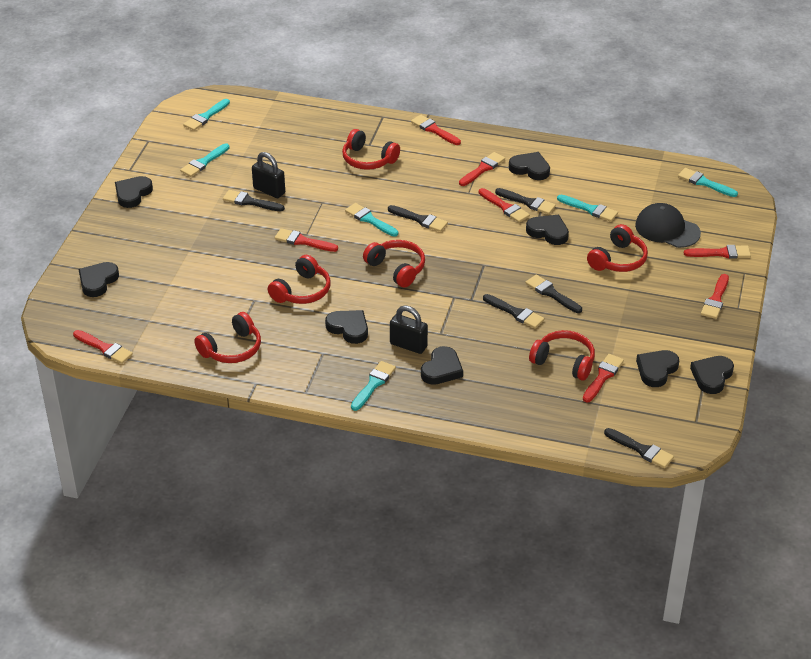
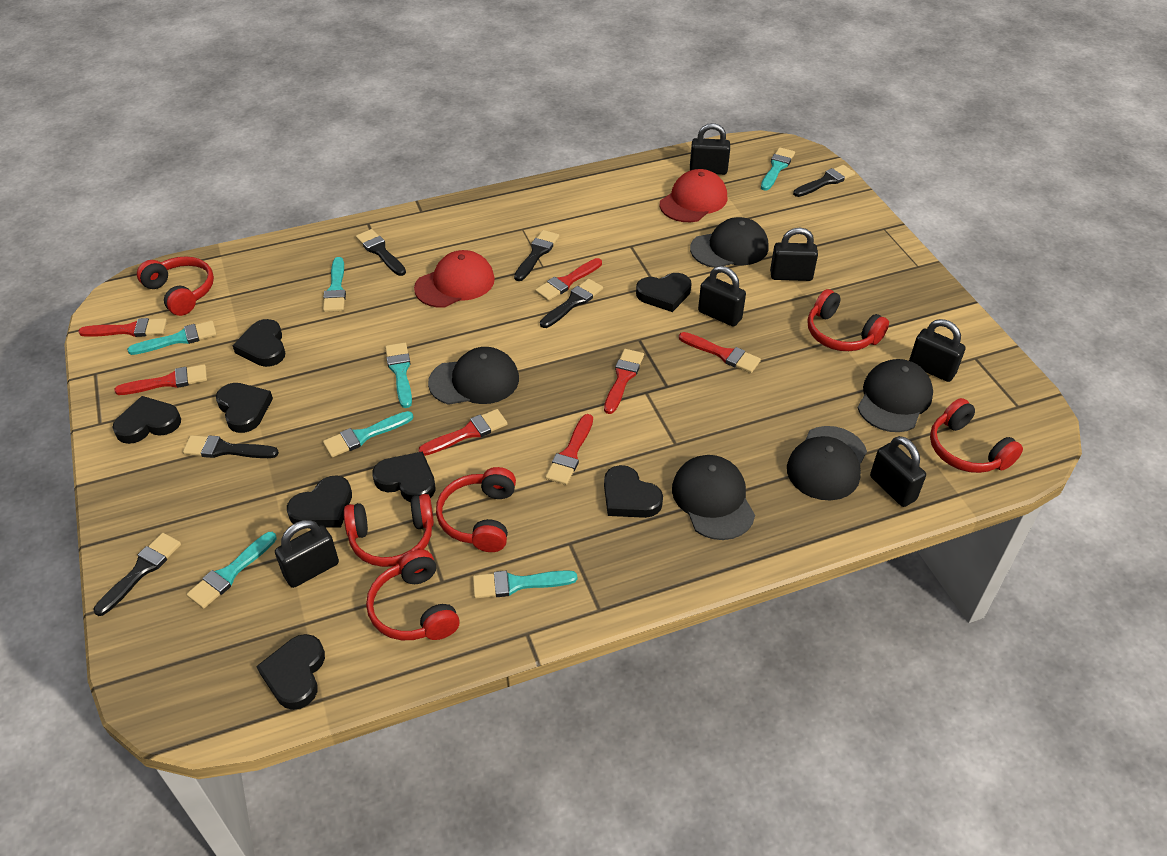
black cap: 1 -> 5
black padlock: 2 -> 6
red brush: 8 -> 7
red cap: 0 -> 2
turquoise brush: 6 -> 7

